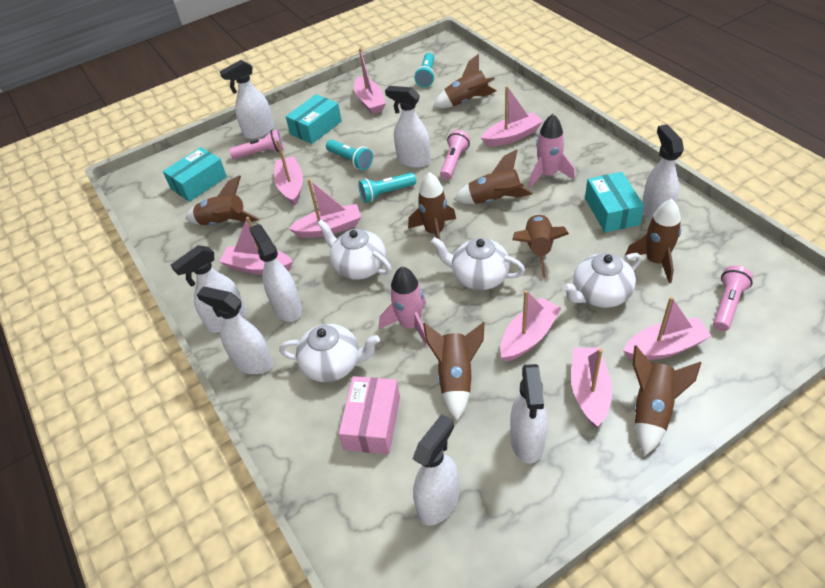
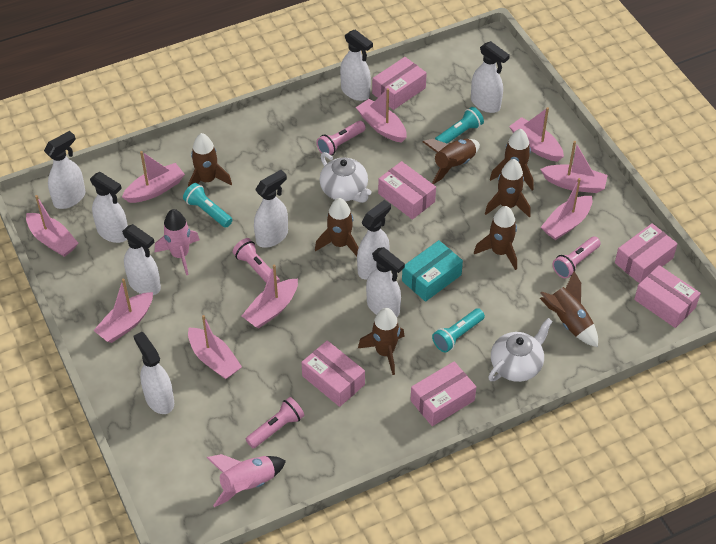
pink boat: 8 -> 9
pink box: 1 -> 6
pink flashlight: 3 -> 4
turquoise box: 3 -> 1
white spray bottle: 8 -> 9
white teapot: 4 -> 2

